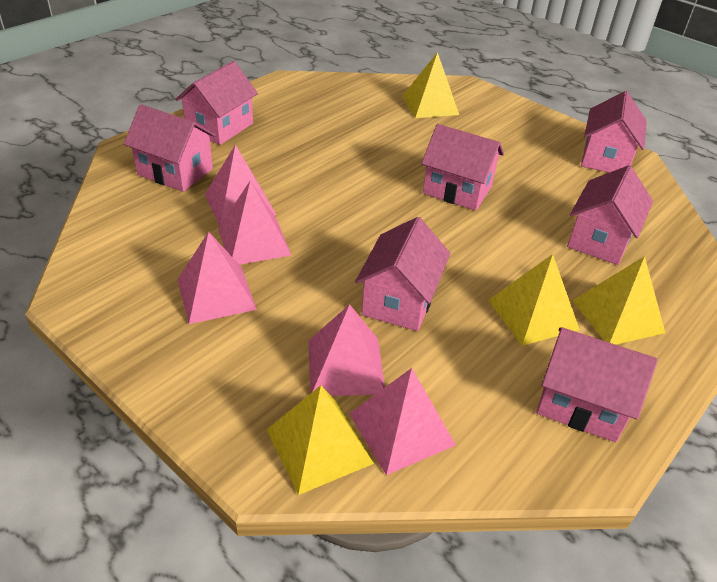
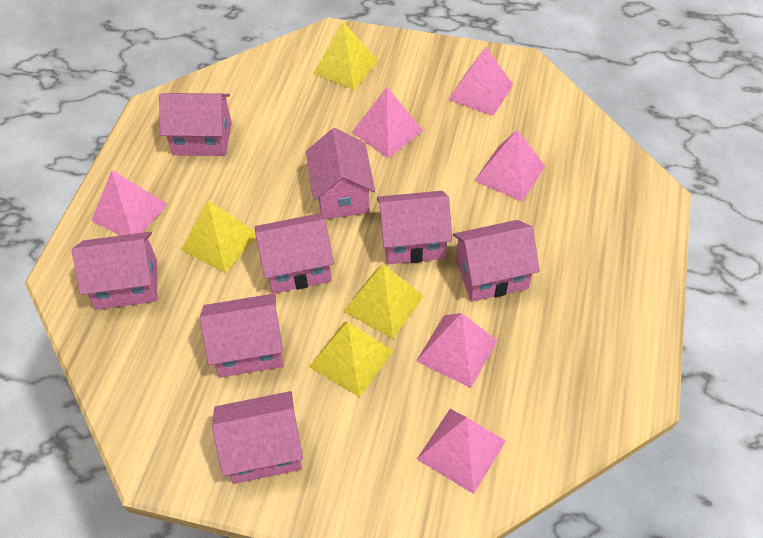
pink house: 7 -> 8
pink pyramid: 5 -> 6

